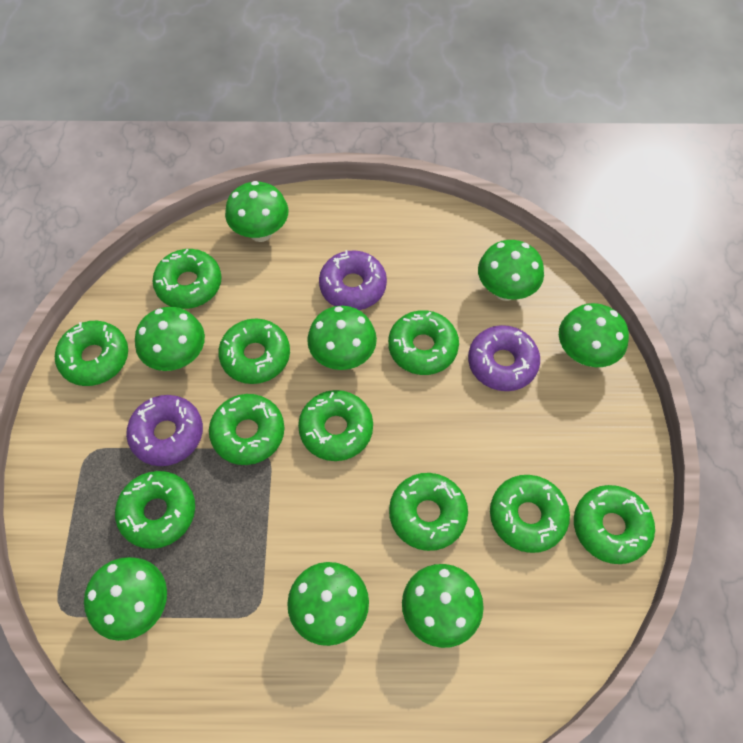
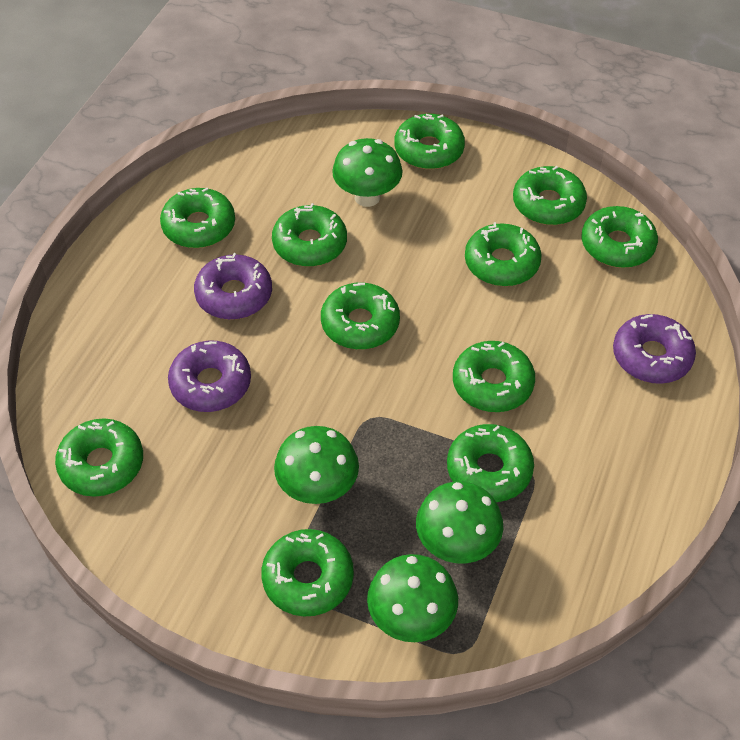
green donut: 10 -> 11
green mushroom: 8 -> 4

